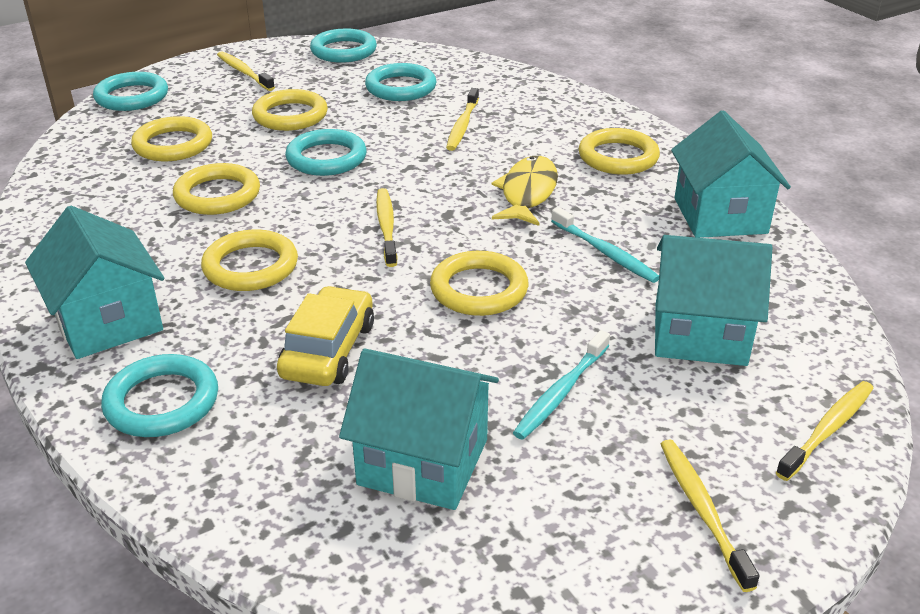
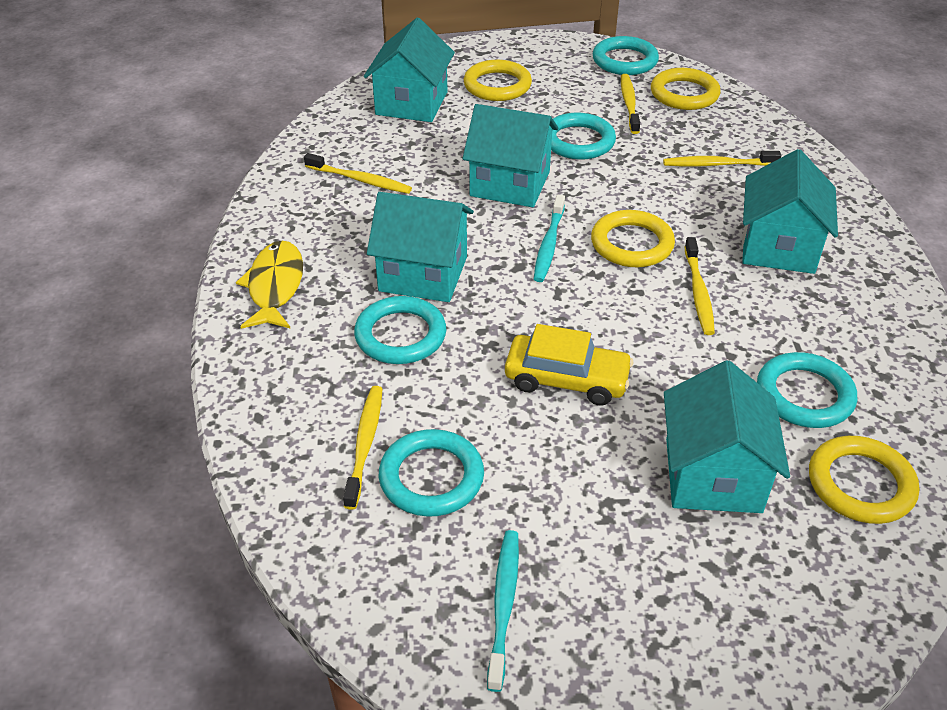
turquoise house: 4 -> 5
yellow ring: 6 -> 4

